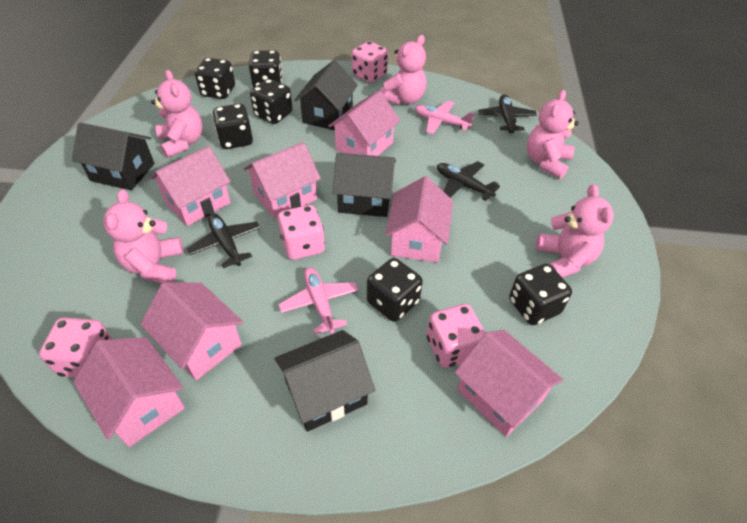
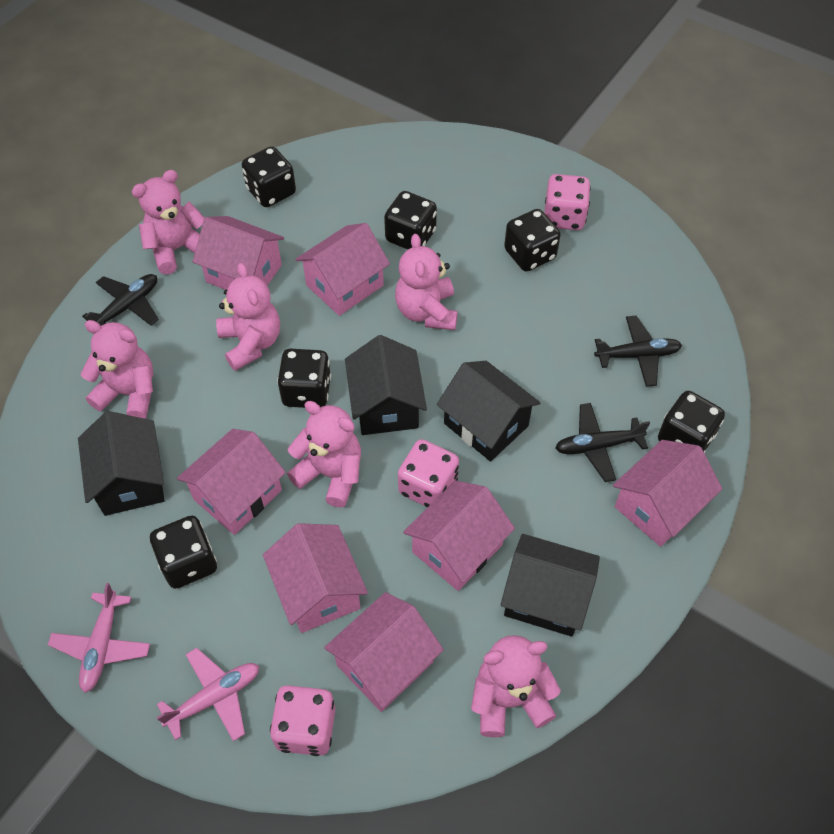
pink dice: 4 -> 3
pink teddy bear: 5 -> 6

